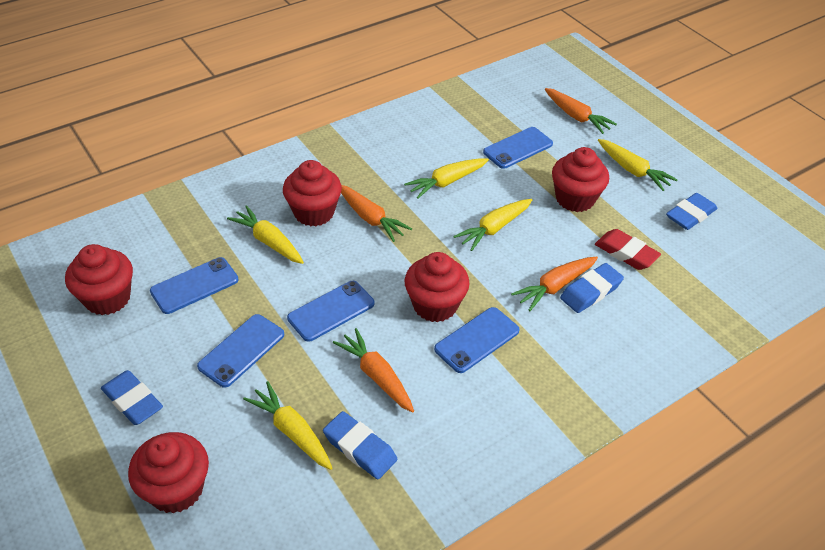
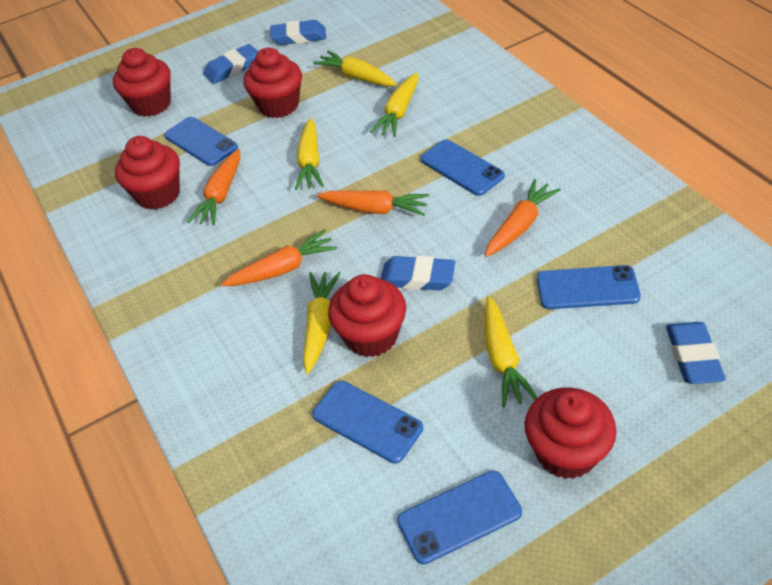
red eraser: 1 -> 0

